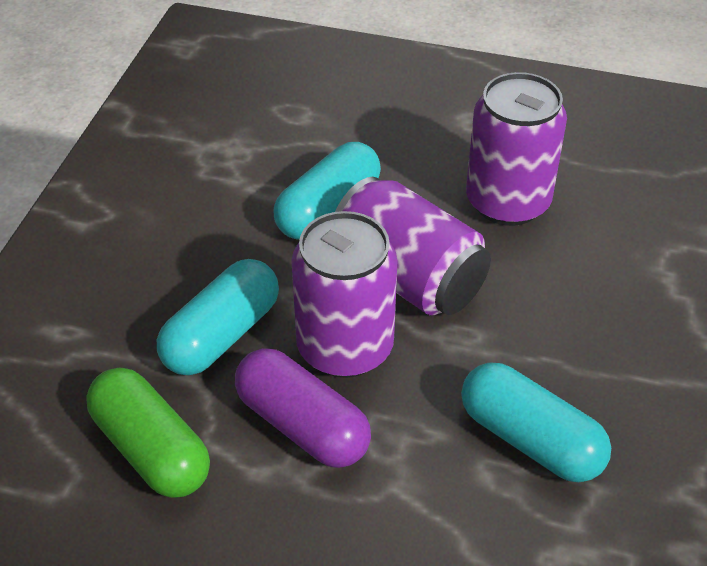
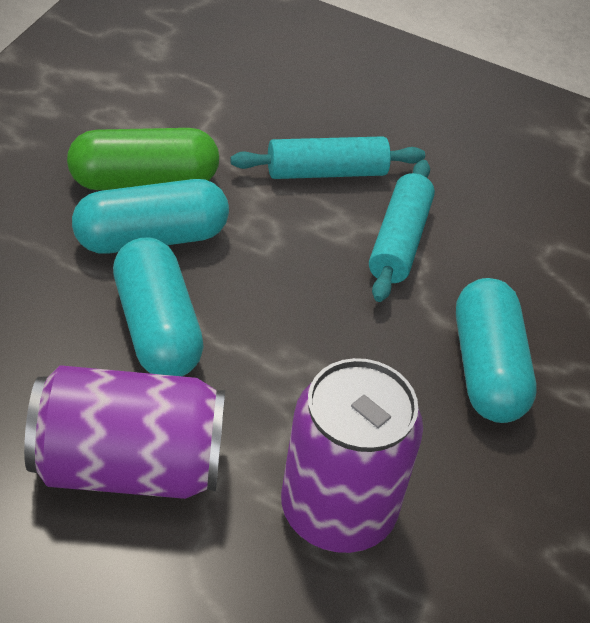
purple can: 3 -> 2
purple capsule: 1 -> 0
turquoise rolling pin: 0 -> 2

